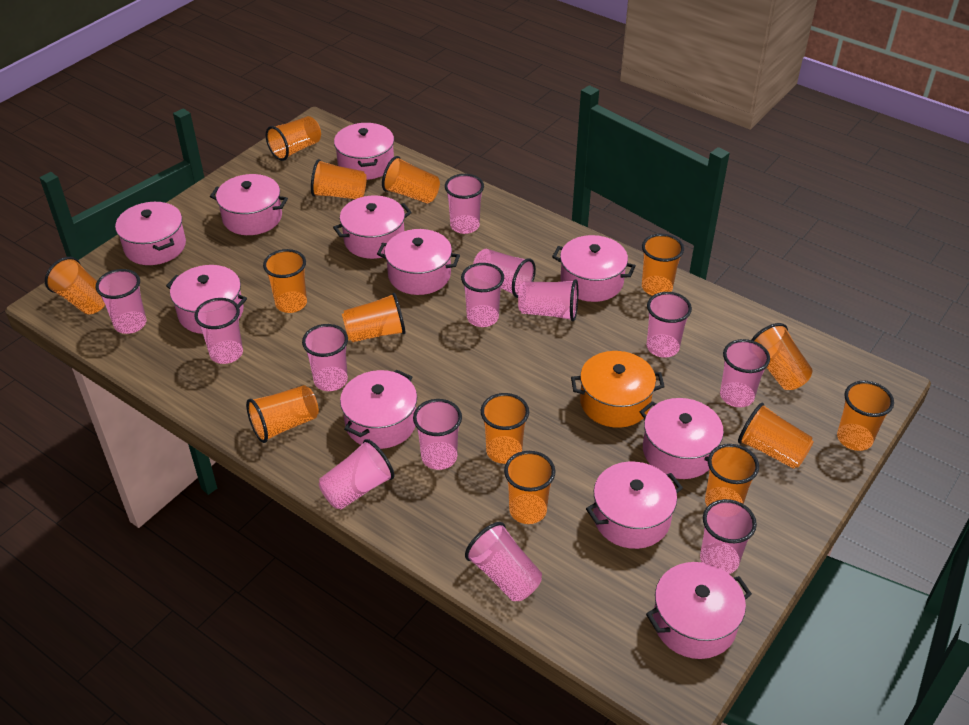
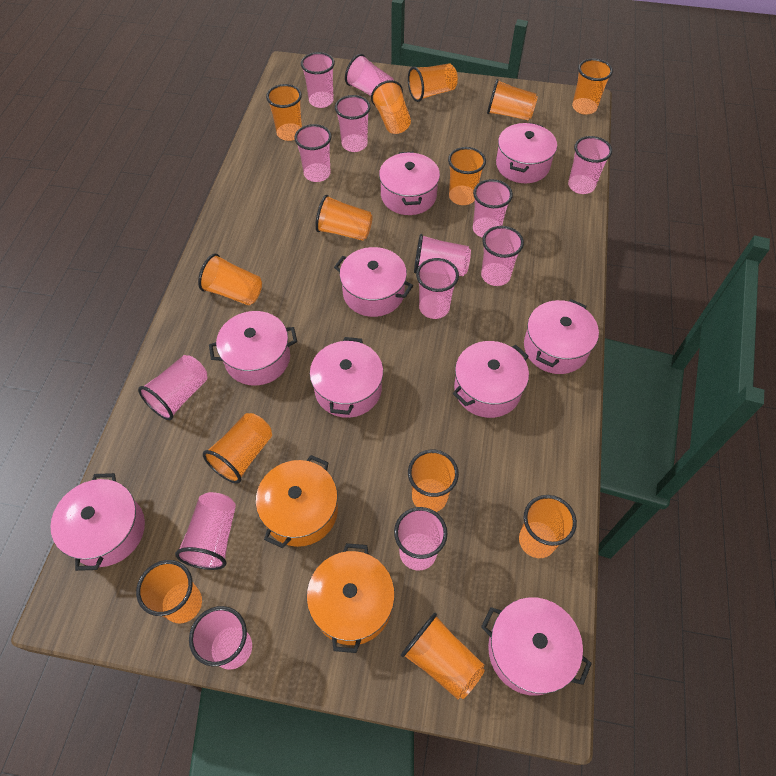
orange cup: 14 -> 13
orange pot: 1 -> 2
pink pot: 11 -> 9

